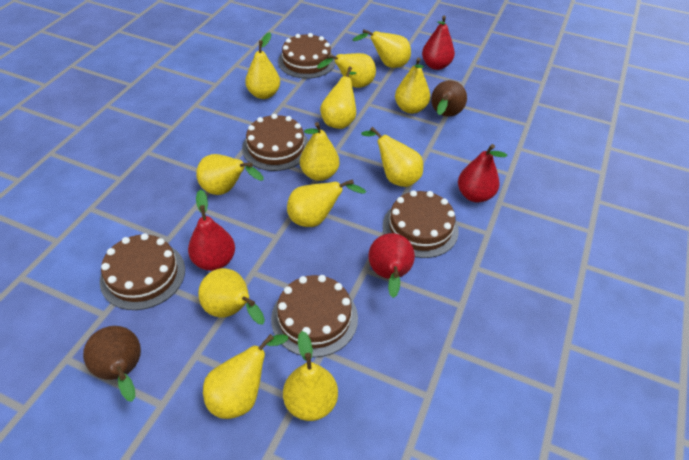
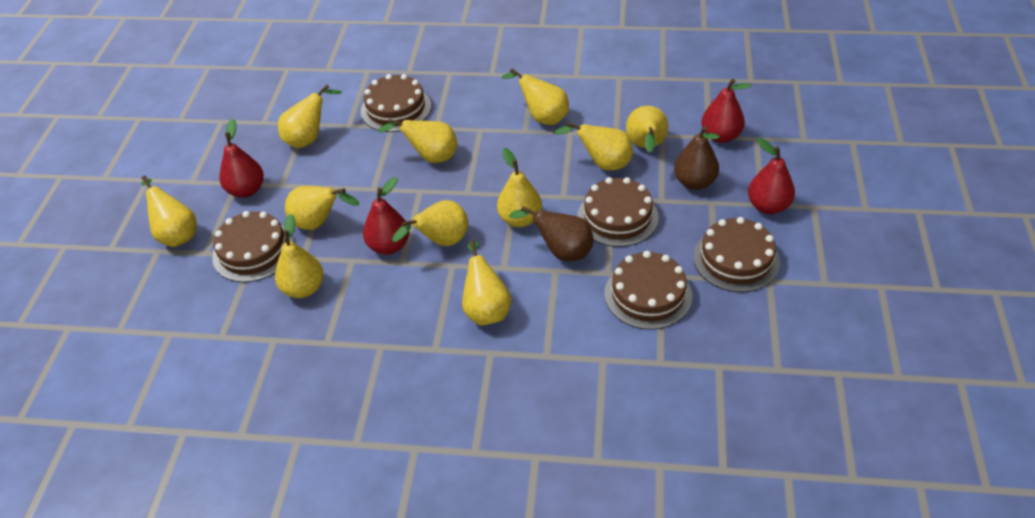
yellow pear: 12 -> 11

